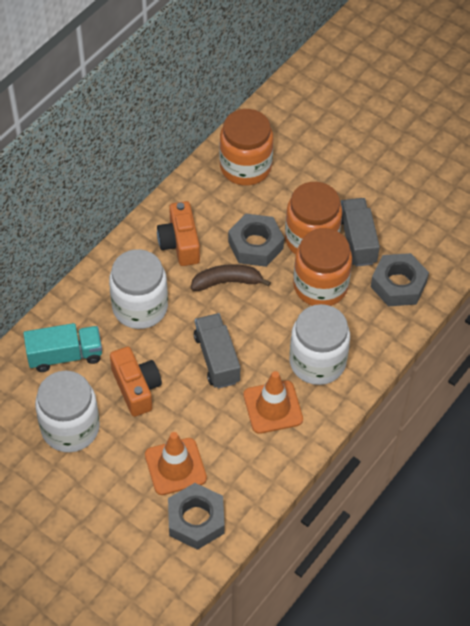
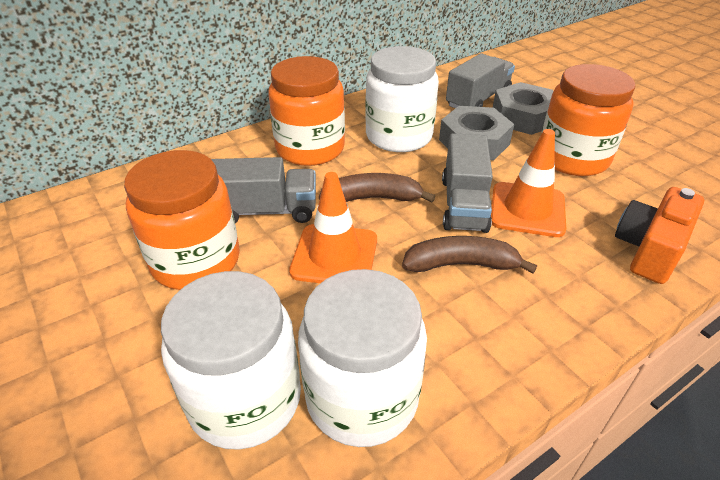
brown banana: 1 -> 2
grey nut: 3 -> 2
grey truck: 2 -> 3
orange camera: 2 -> 1
turquoise truck: 1 -> 0

